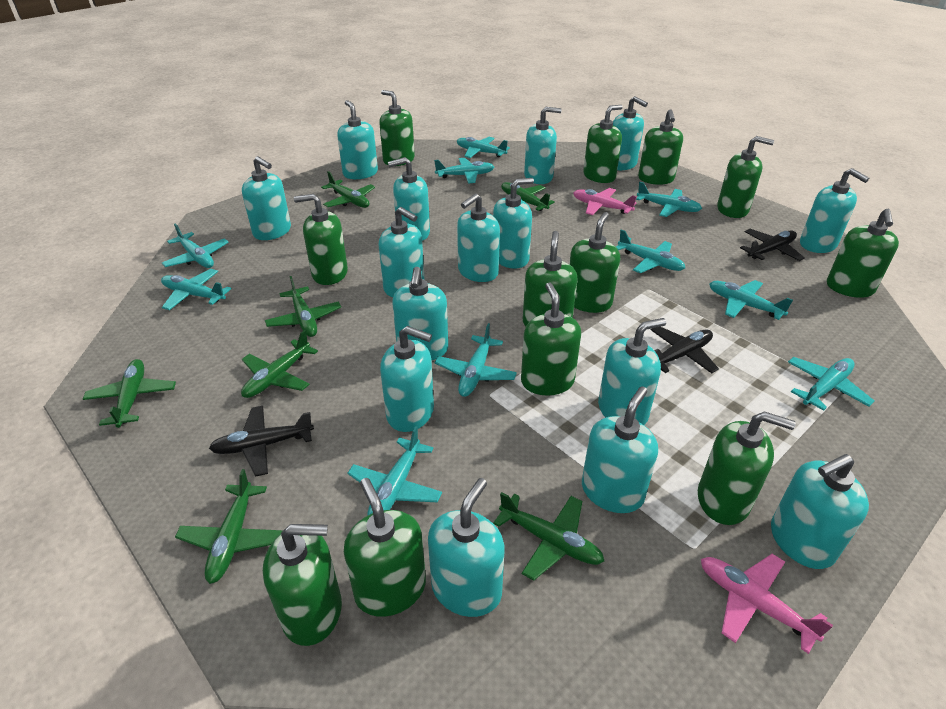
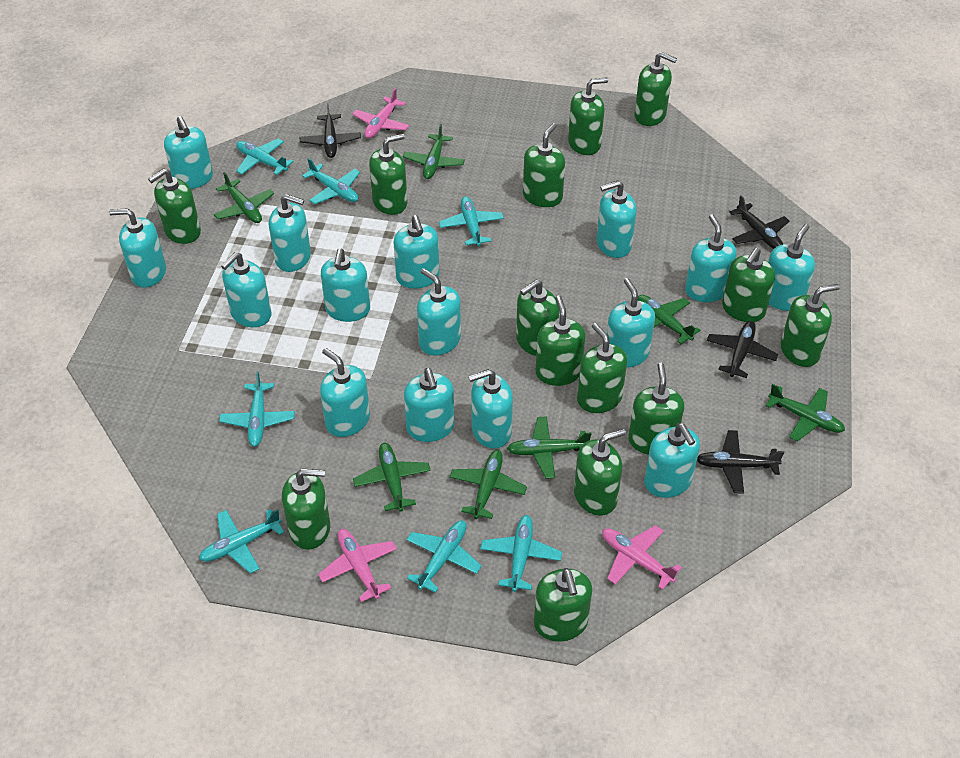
black plane: 3 -> 4
green soap dispenser: 12 -> 14
pink plane: 2 -> 3
turquoise plane: 10 -> 7

